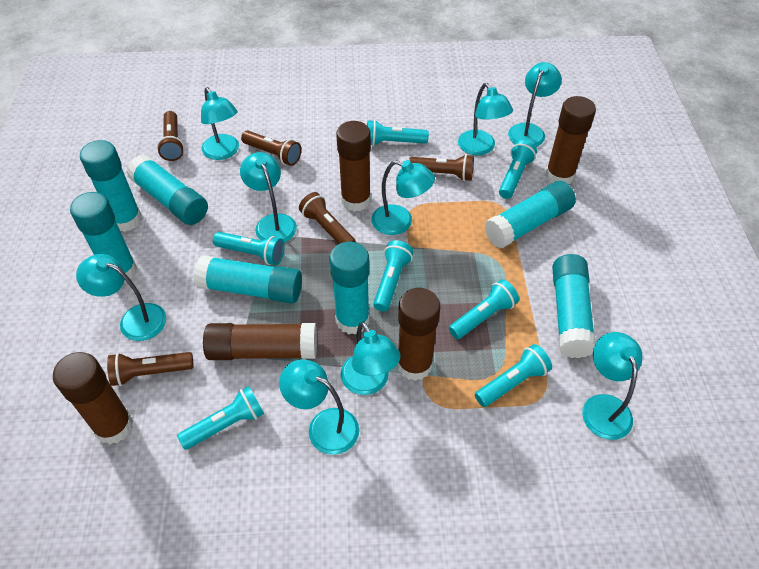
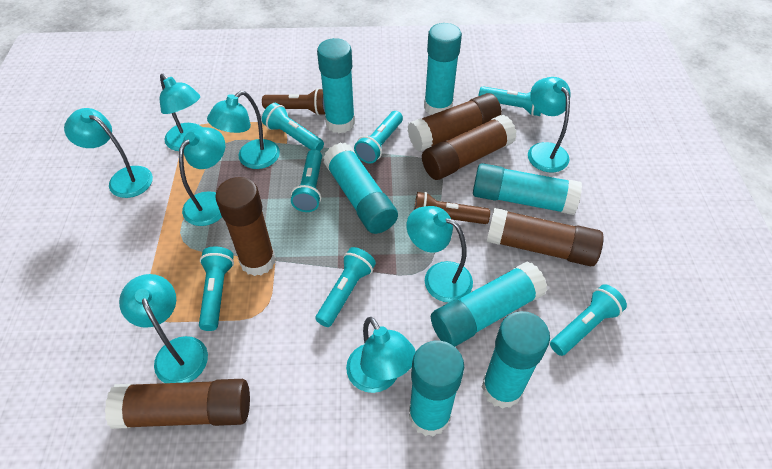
brown flashlight: 5 -> 2
turquoise lamp: 9 -> 8

